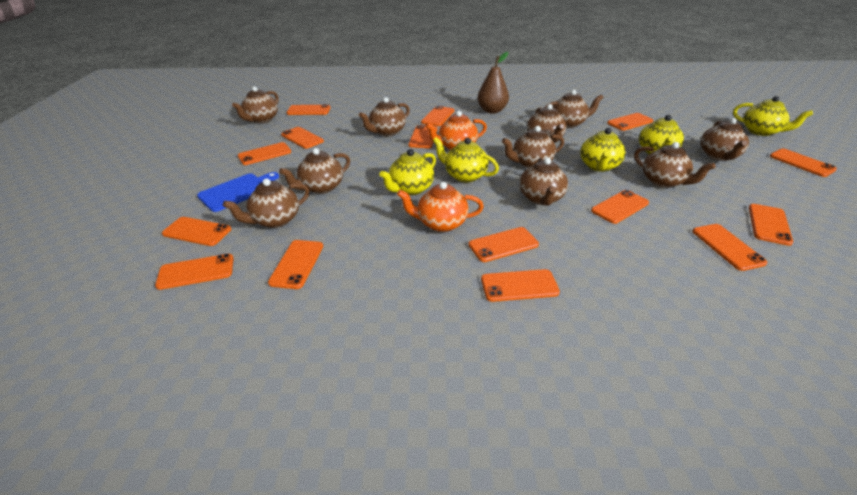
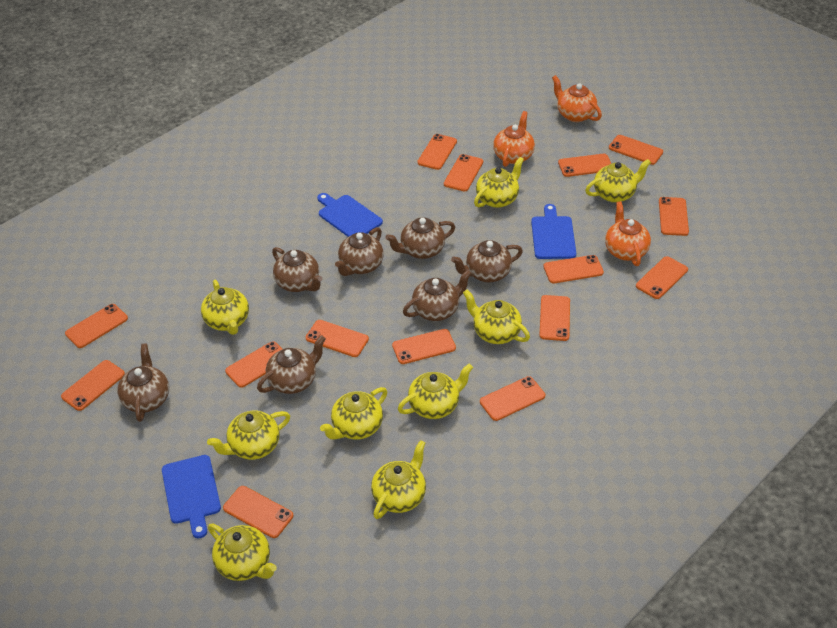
blue cutting board: 1 -> 3
brown pear: 1 -> 0
brown teapot: 10 -> 7
orange teapot: 2 -> 3
yellow teapot: 5 -> 9

